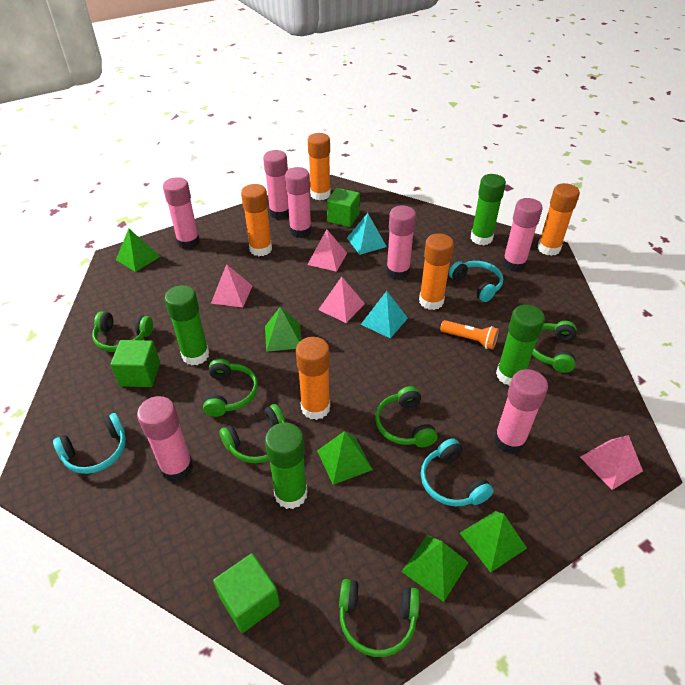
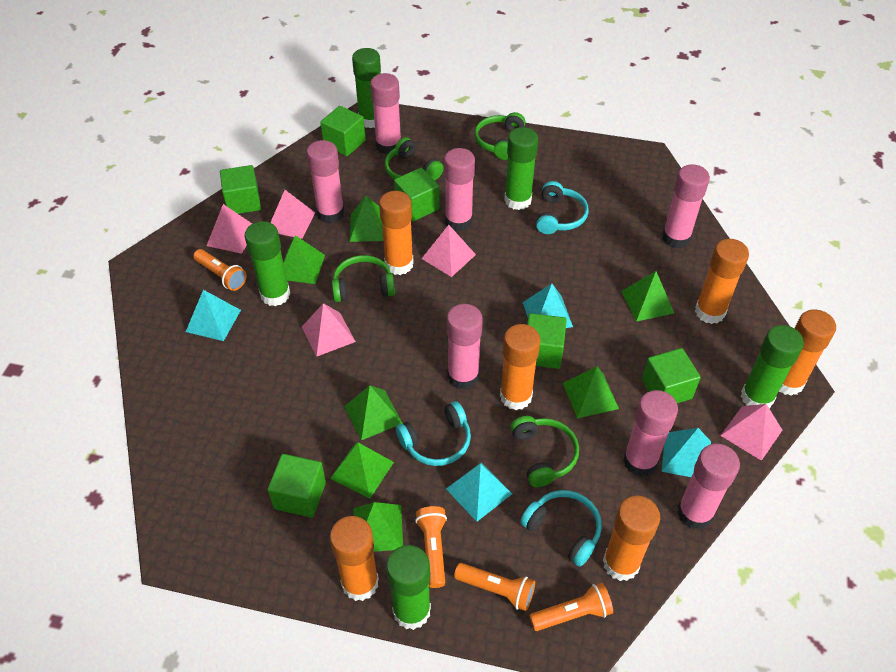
green cube: 3 -> 6
green glue stick: 4 -> 5
green headphones: 6 -> 4
green pyramid: 5 -> 7
orange flashlight: 1 -> 4
orange glue stick: 5 -> 6
pink pyramid: 4 -> 5
turquoise pyramid: 2 -> 4

